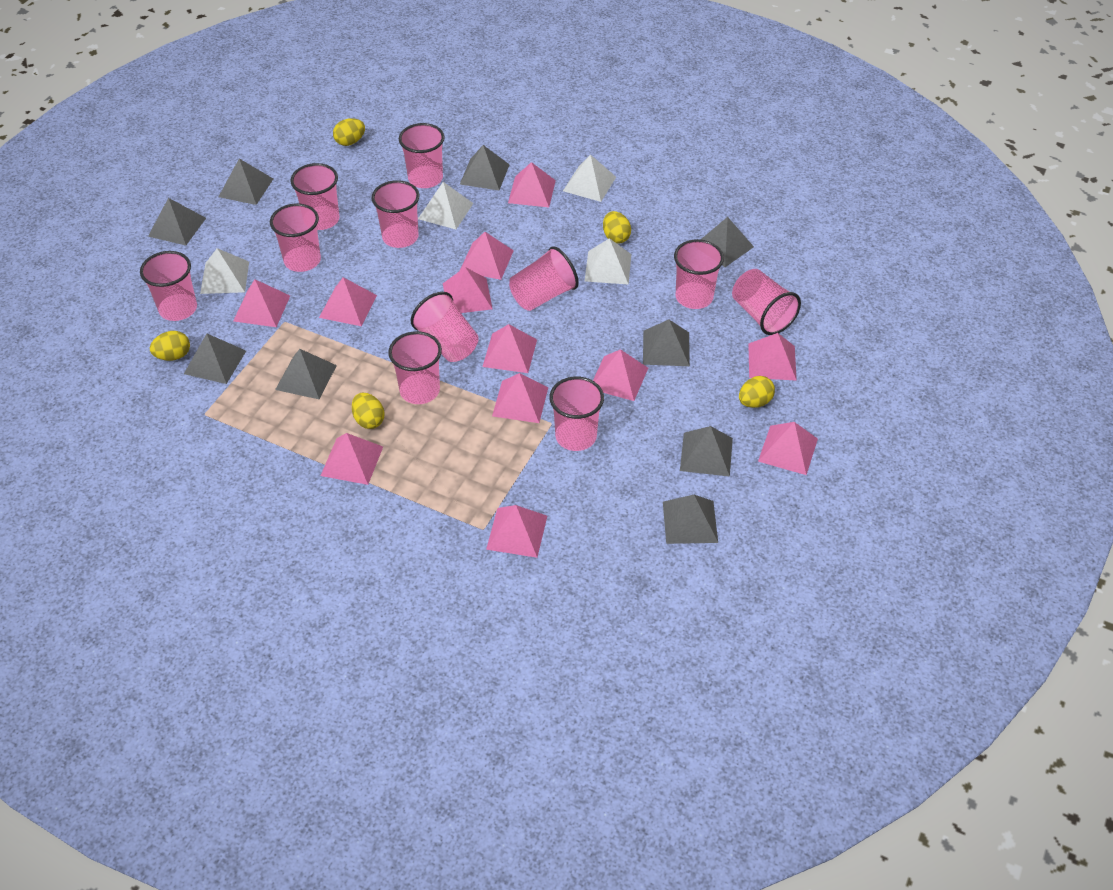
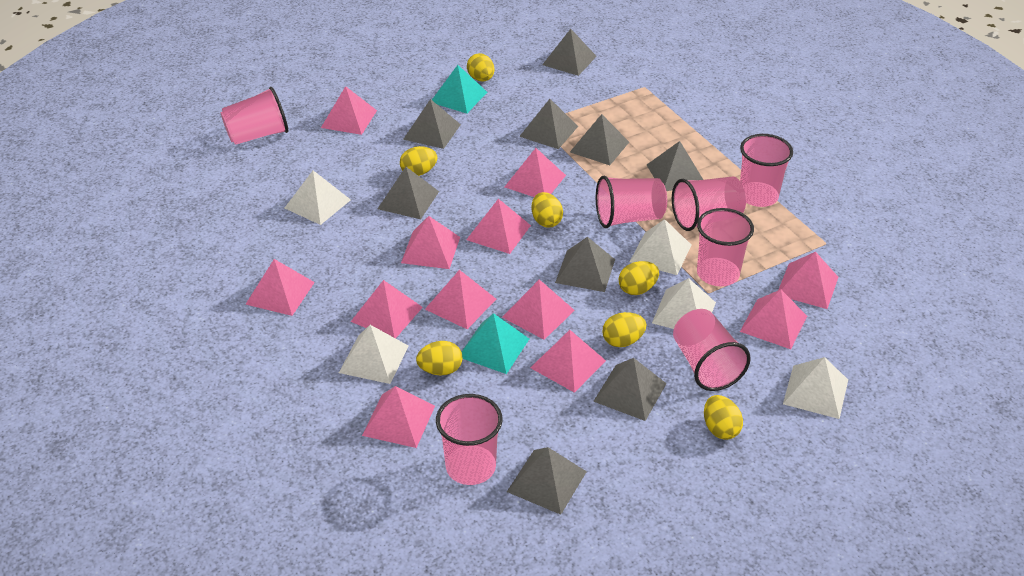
pink cup: 11 -> 7
turquoise pyramid: 0 -> 2
white pyramid: 4 -> 5
yellow egg: 5 -> 7

